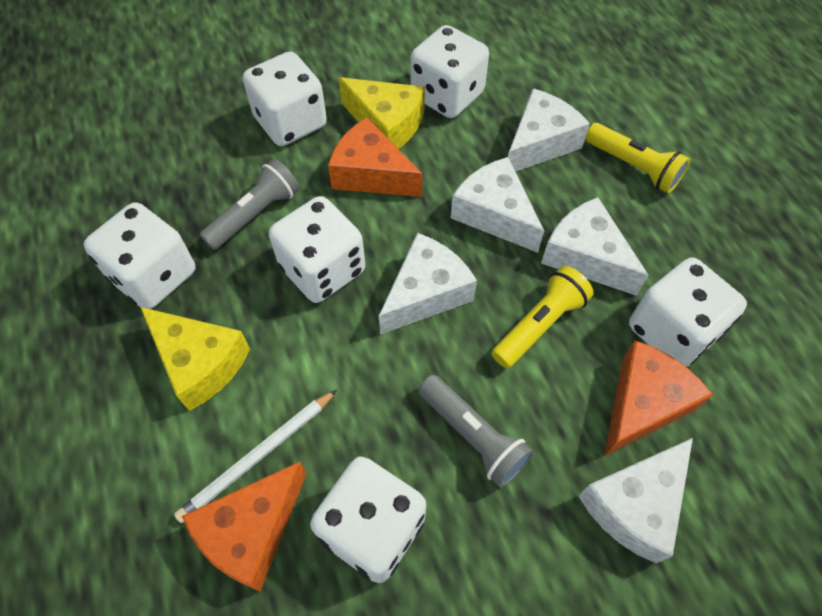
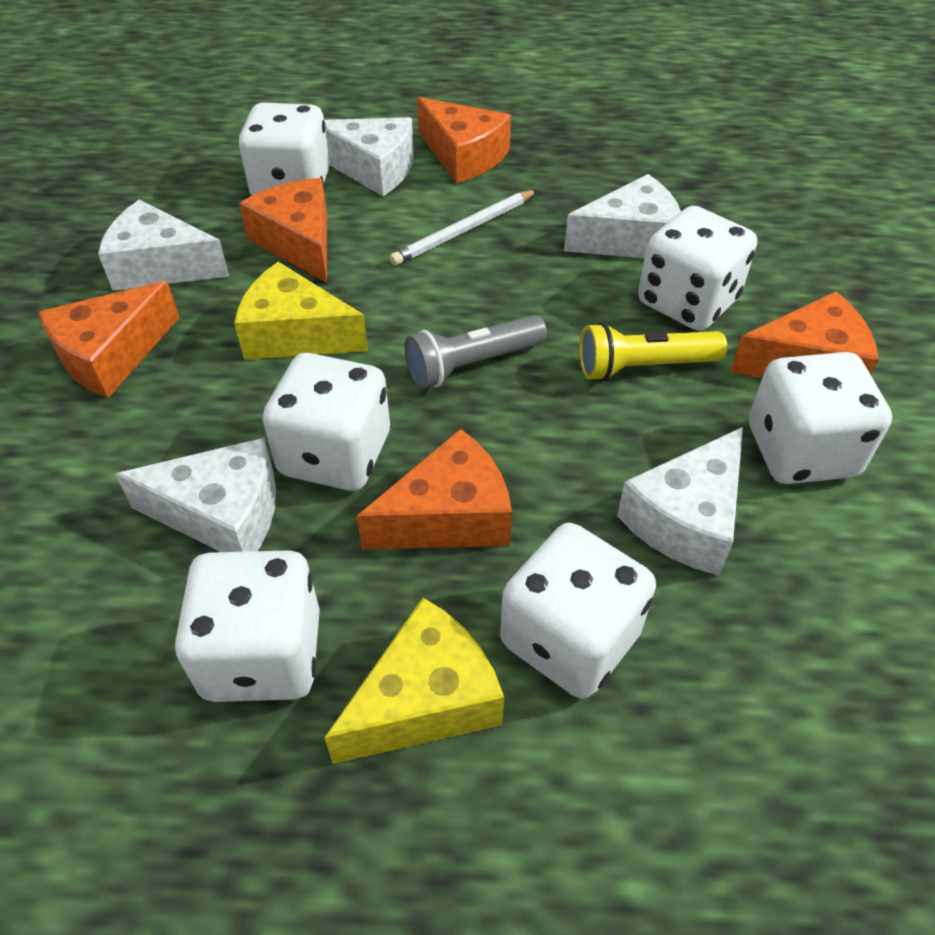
grey flashlight: 2 -> 1
orange cheese: 3 -> 5
yellow flashlight: 2 -> 1

